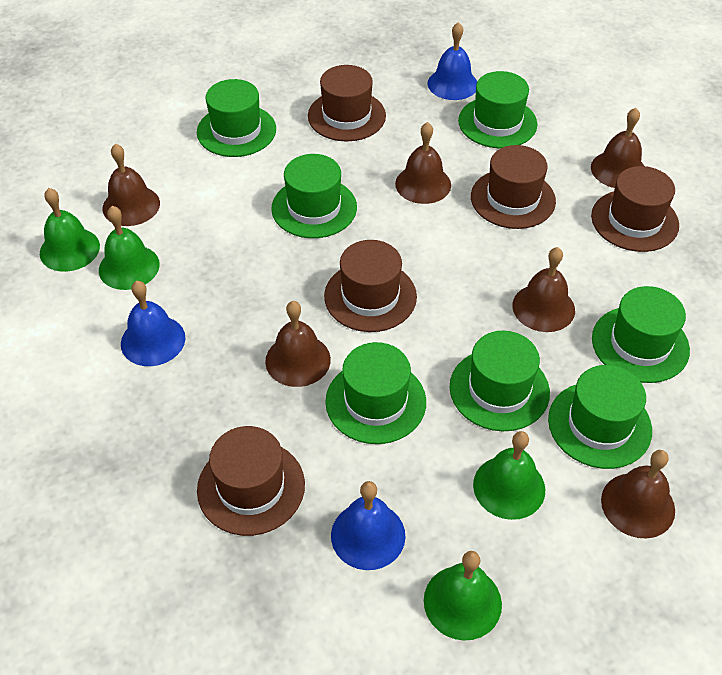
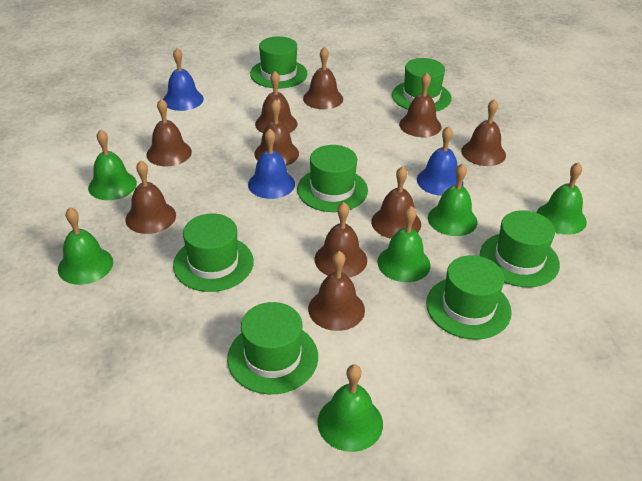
brown bell: 6 -> 10
brown hat: 5 -> 0
green bell: 4 -> 6

